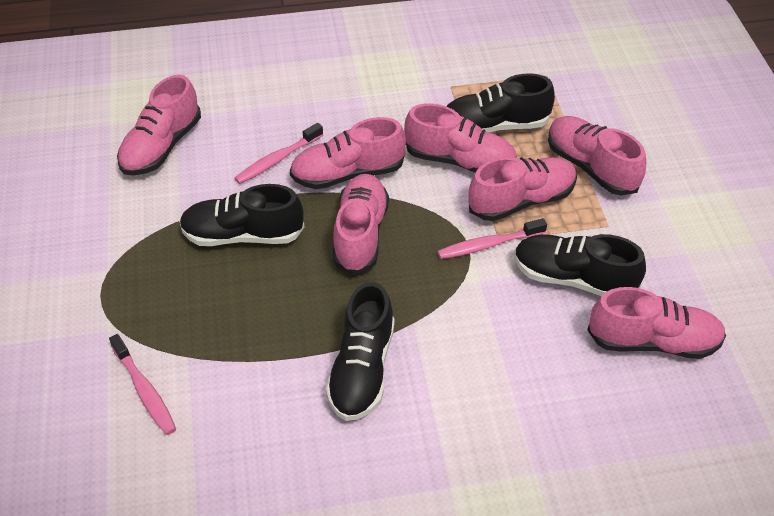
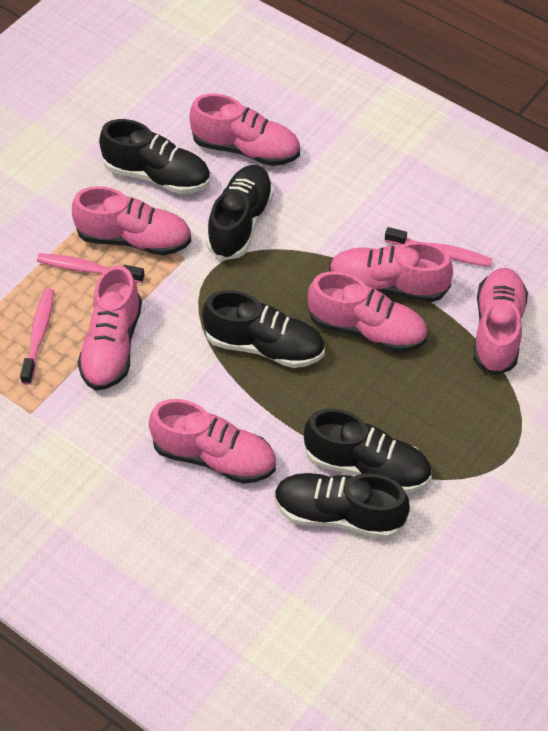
black shoe: 4 -> 5

